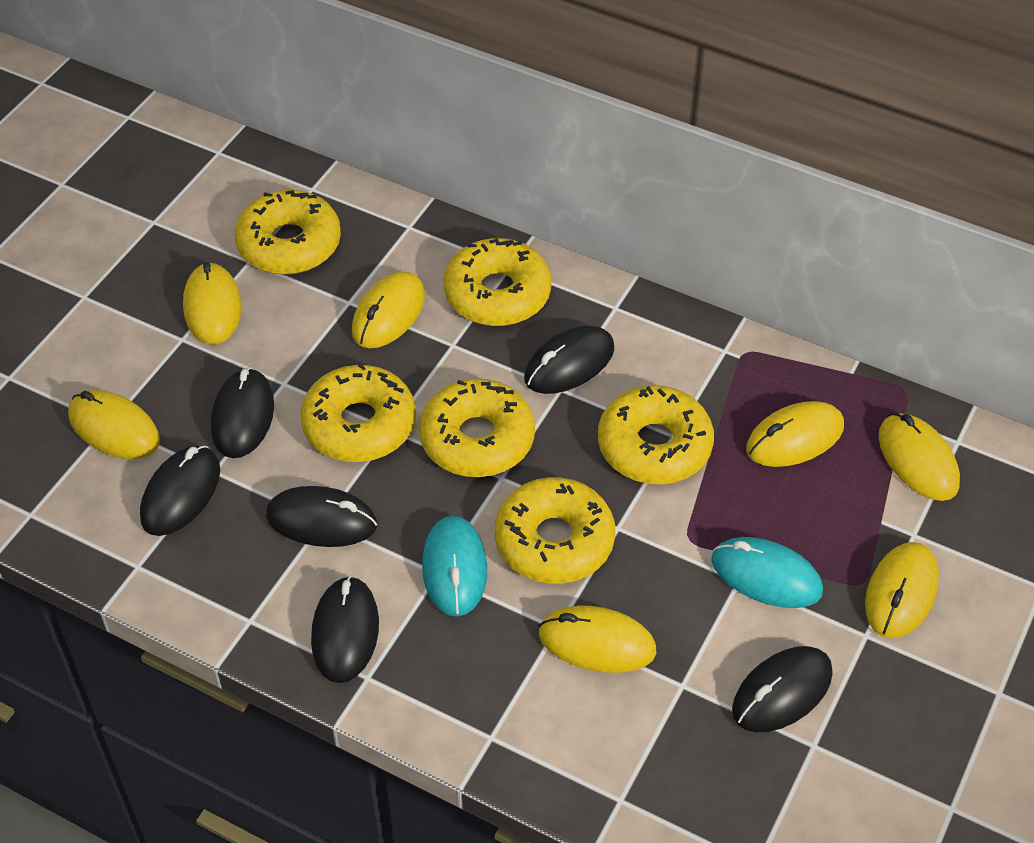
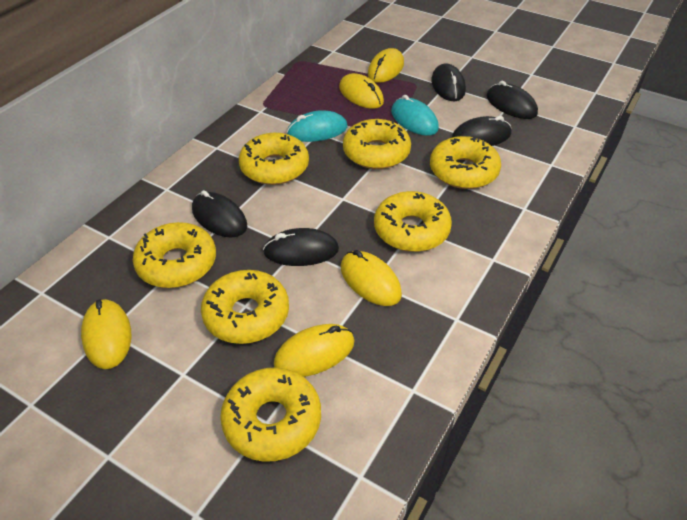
black mouse: 6 -> 5
yellow donut: 6 -> 7
yellow mouse: 7 -> 5

